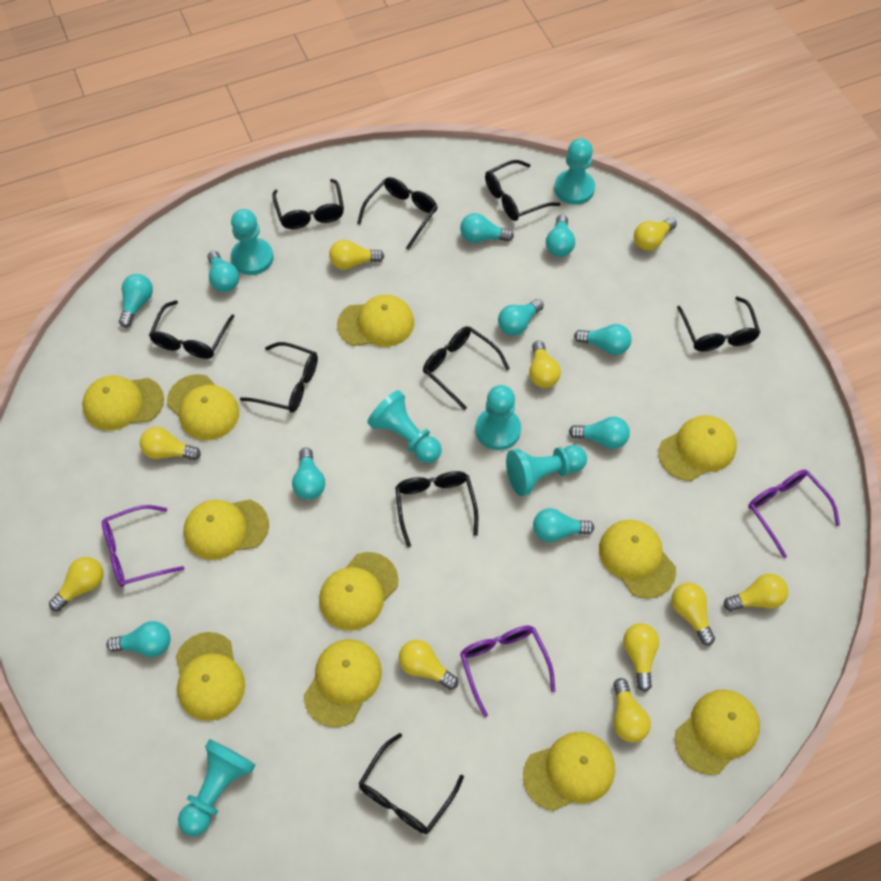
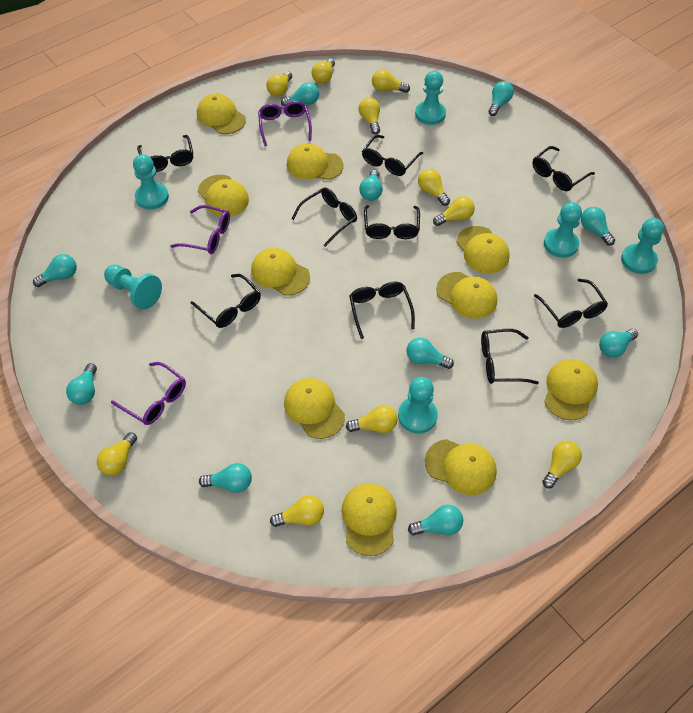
yellow cap: 11 -> 10

